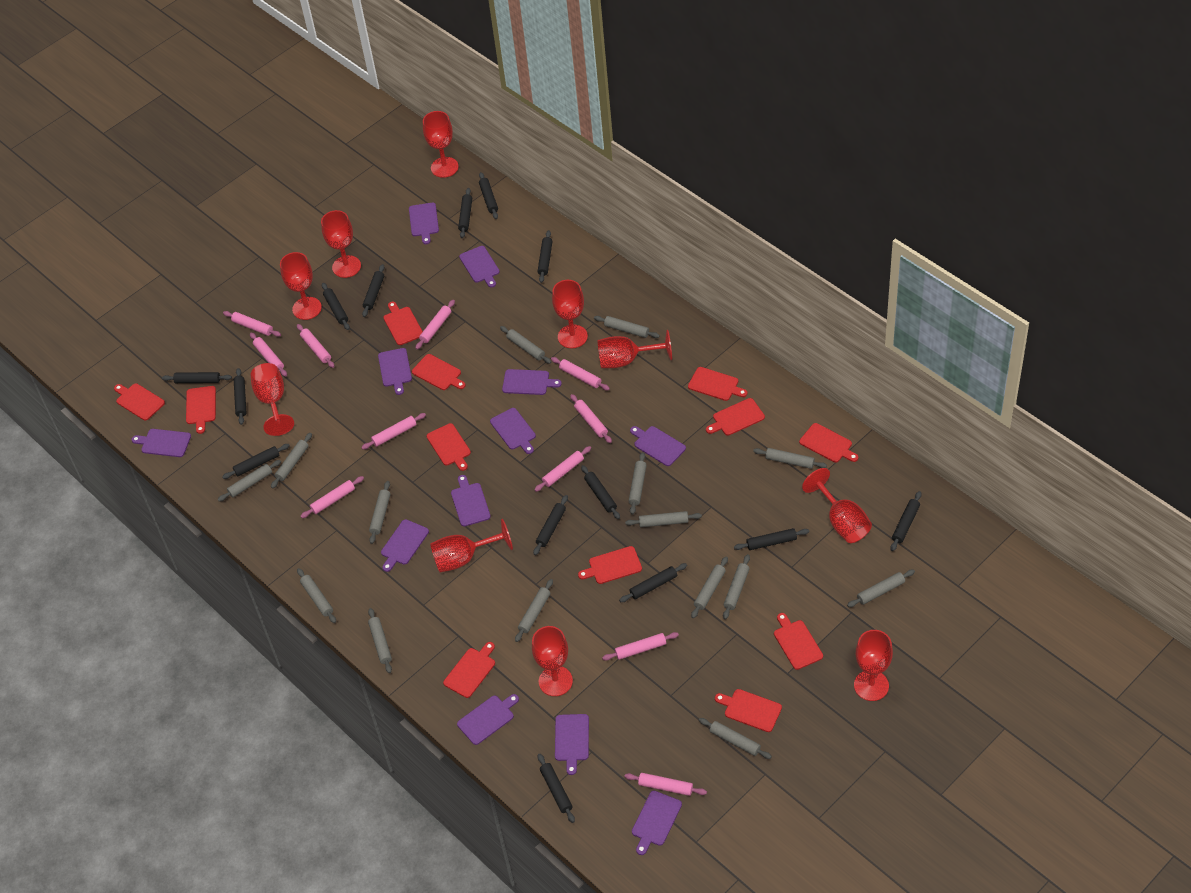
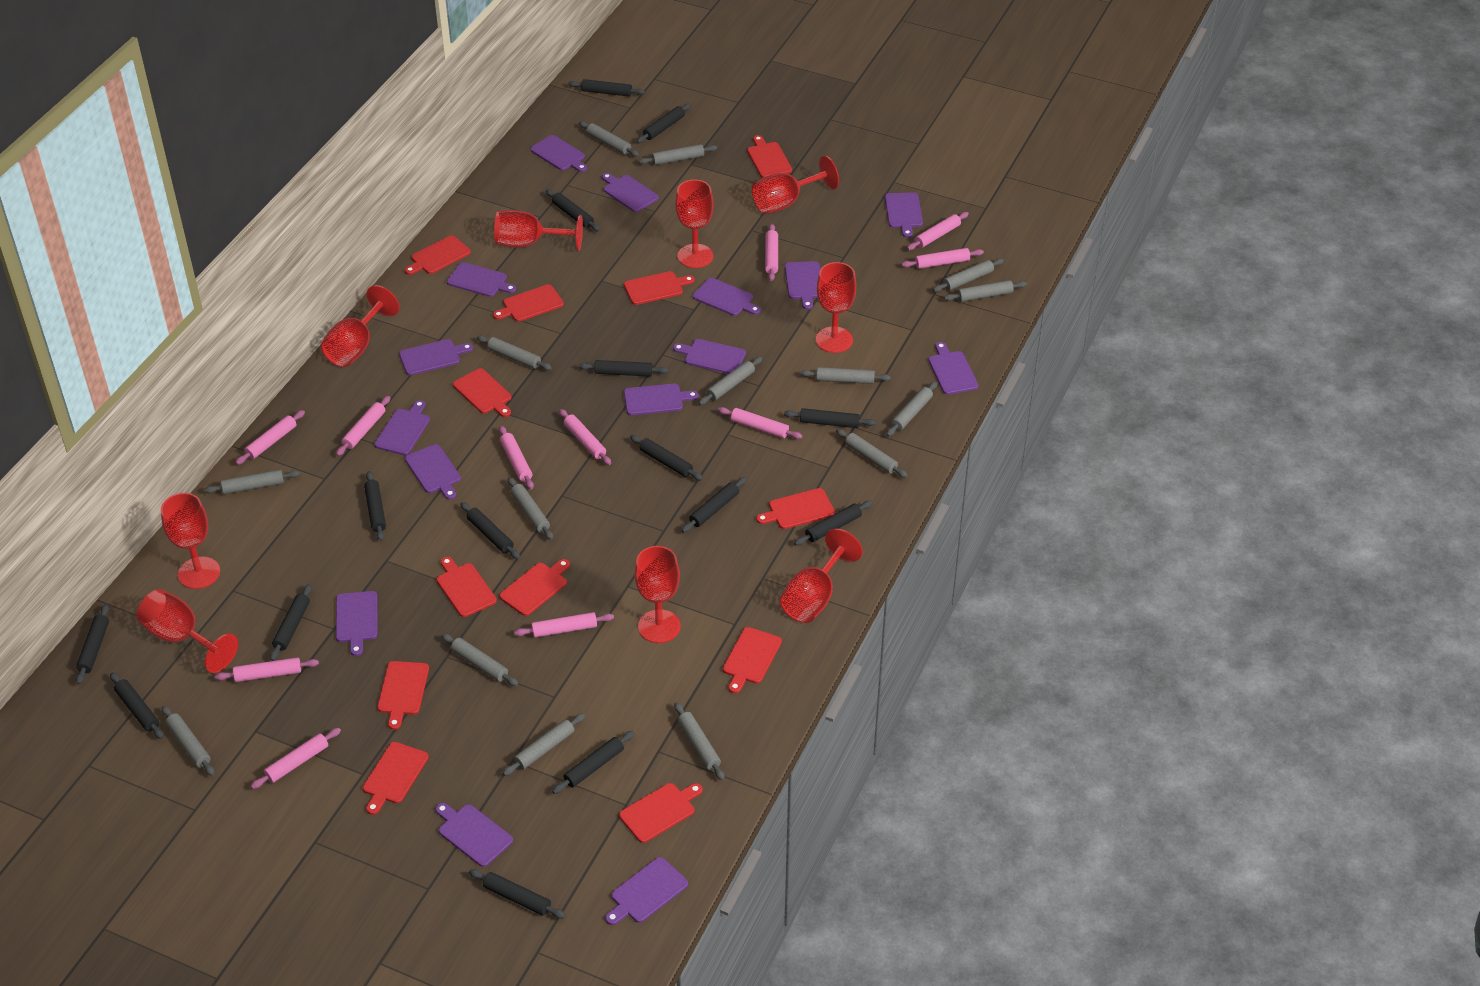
black rolling pin: 14 -> 15
purple cutting board: 12 -> 15
red goblet: 10 -> 9

